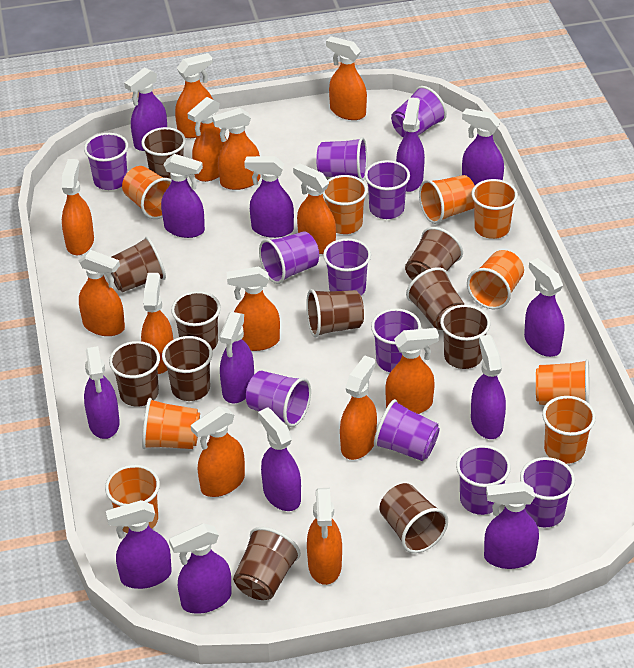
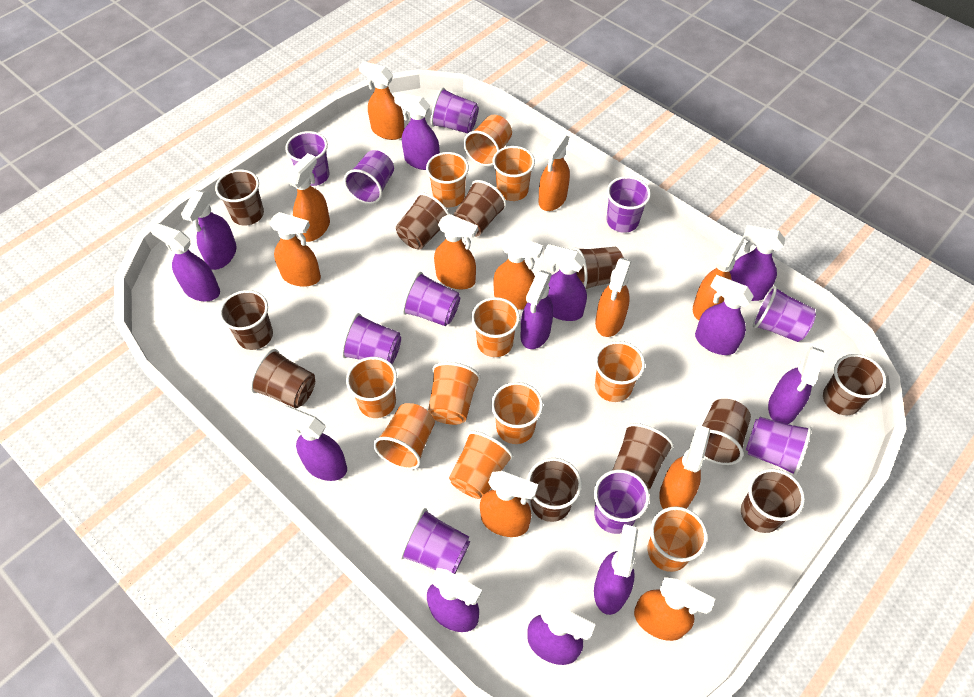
orange cup: 9 -> 11
orange spray bottle: 13 -> 11
purple cup: 11 -> 10
purple spray bottle: 13 -> 12

